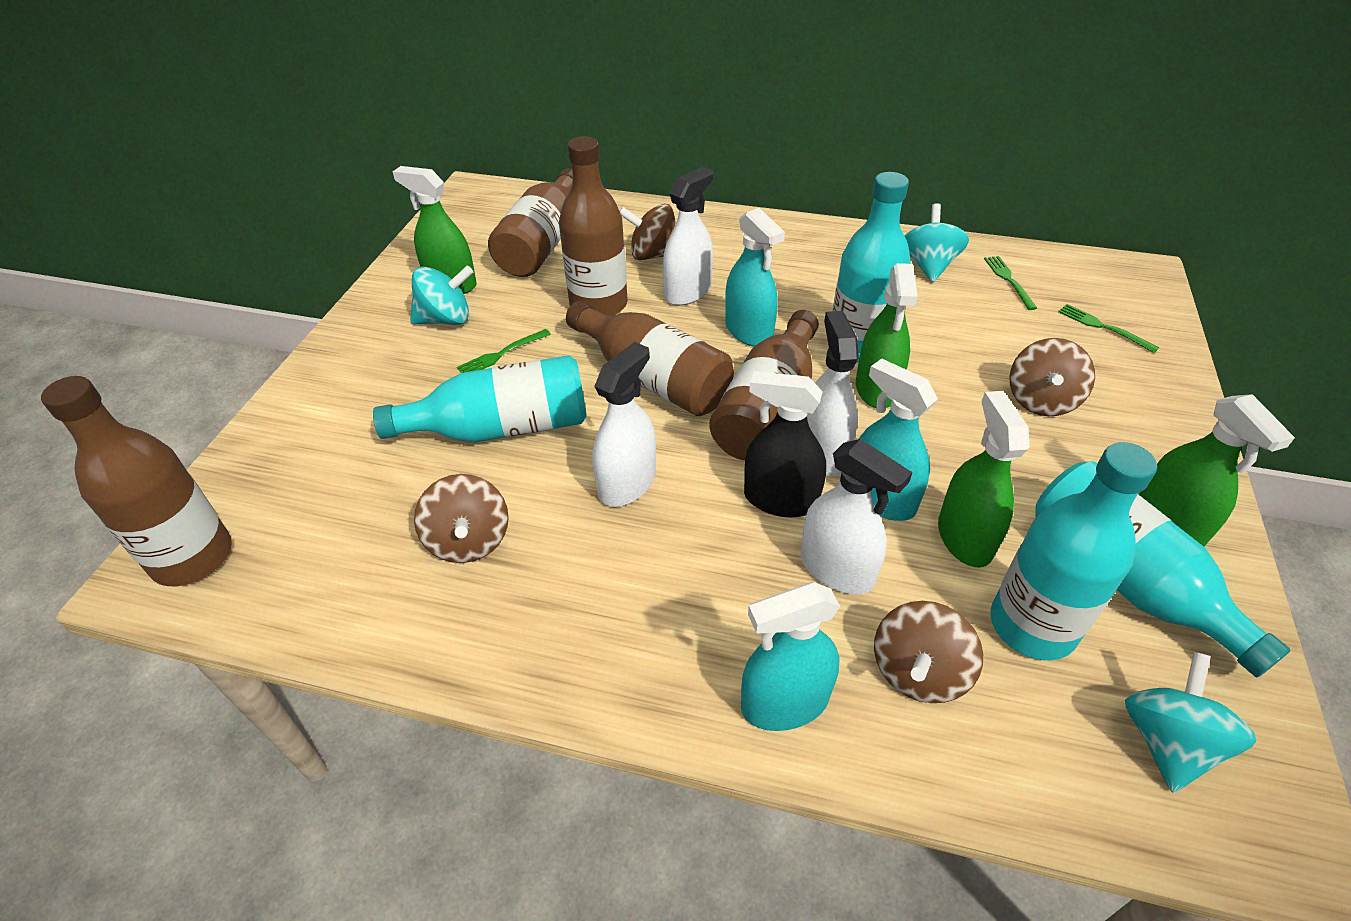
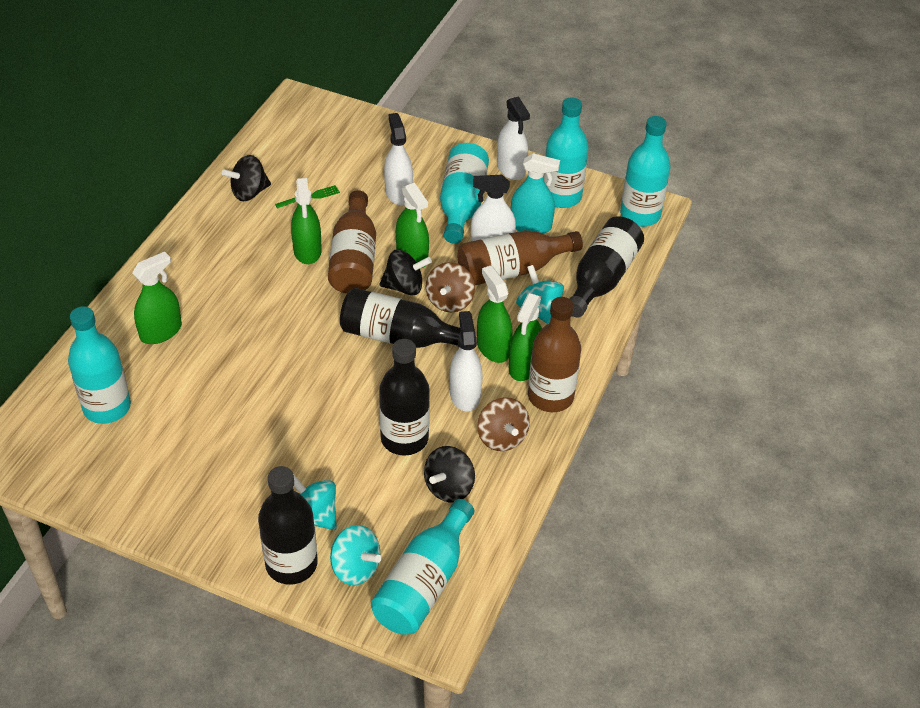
black bottle: 0 -> 4
black spinning top: 0 -> 3
black spray bottle: 1 -> 0
brown bottle: 5 -> 3
brown spinning top: 4 -> 2
green fork: 3 -> 1
green spray bottle: 4 -> 5
turquoise bottle: 4 -> 5
turquoise spray bottle: 3 -> 1

